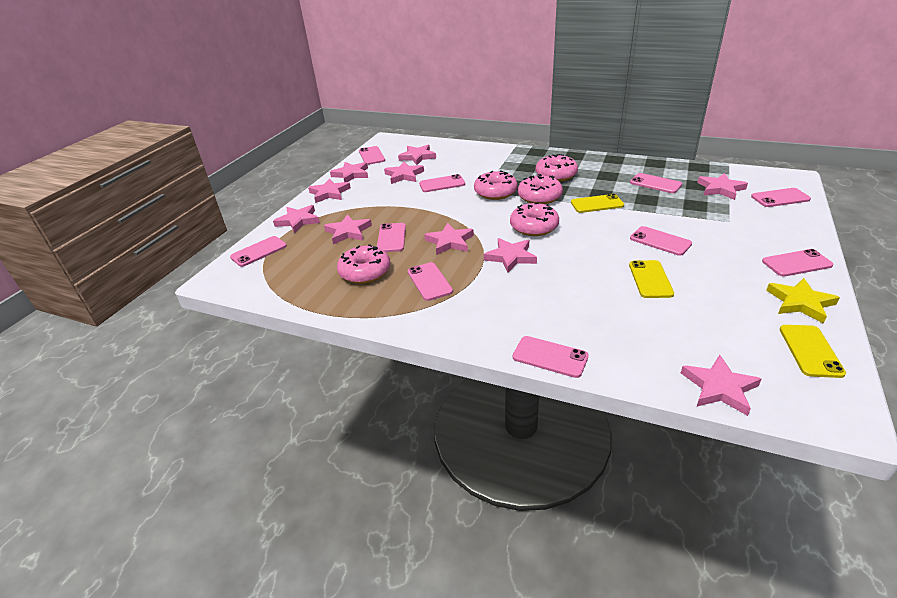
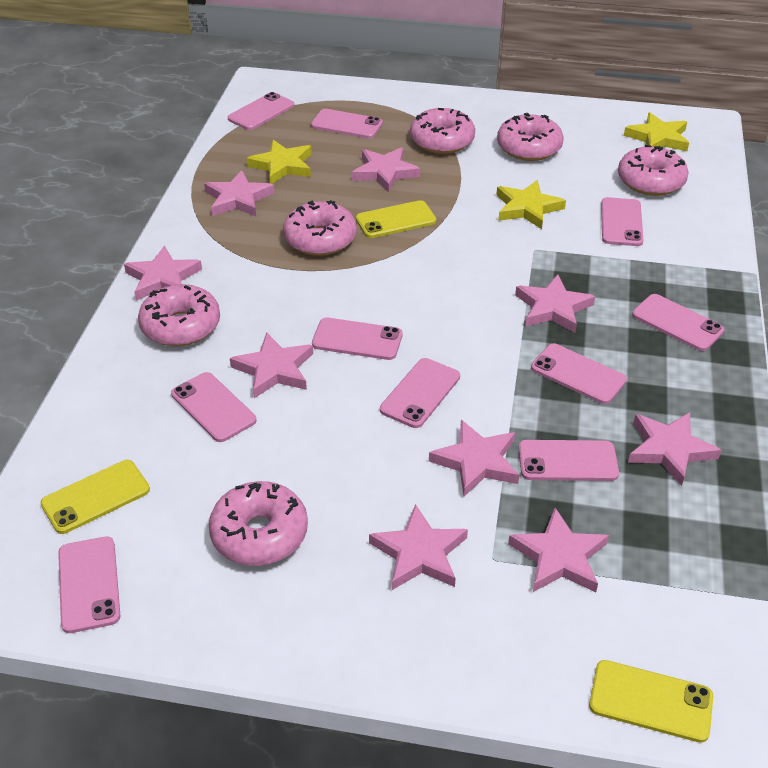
pink donut: 5 -> 6
pink star: 10 -> 9
yellow star: 1 -> 3

